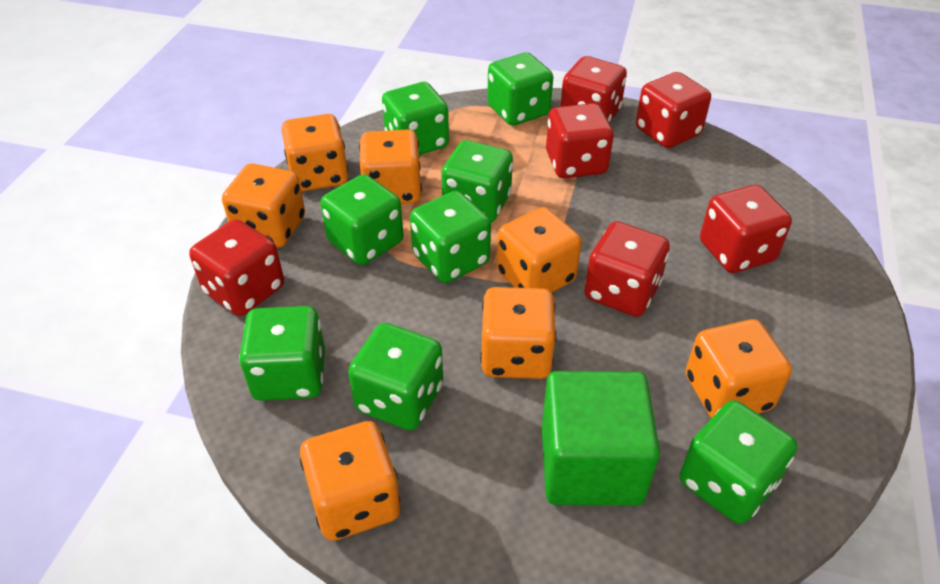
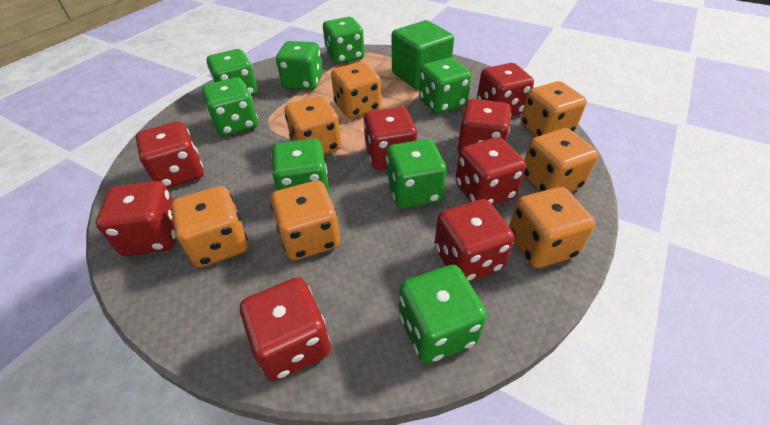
red dice: 6 -> 8

